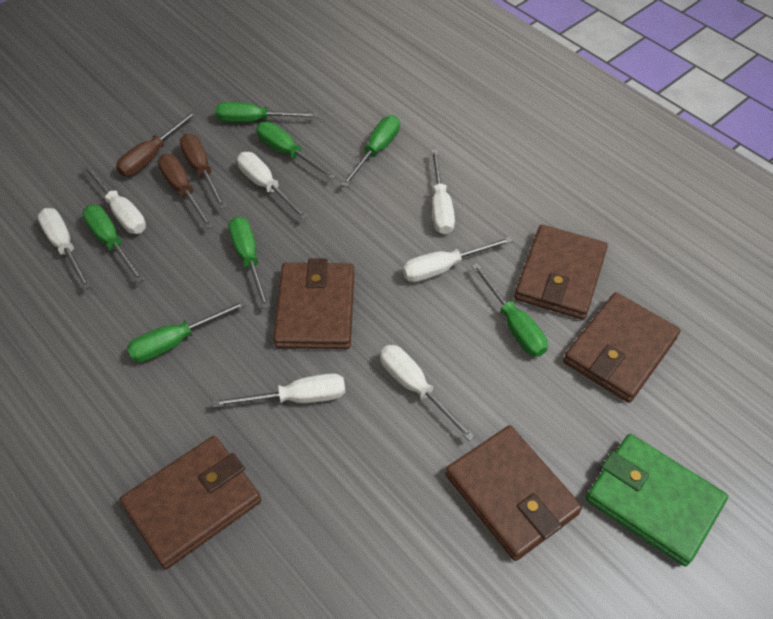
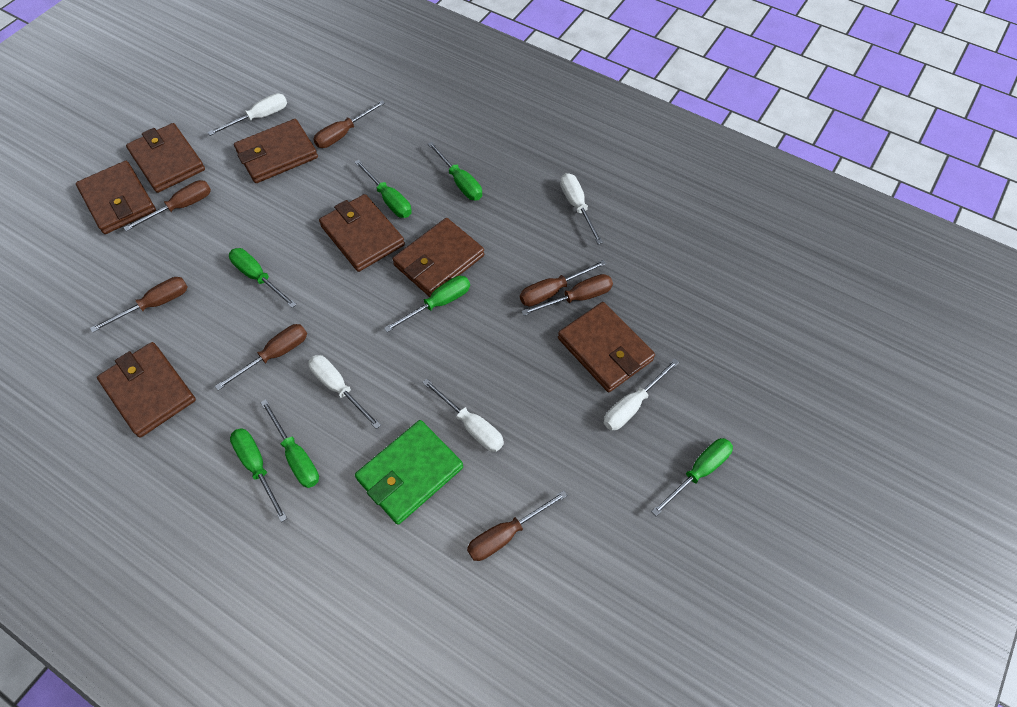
brown screwdriver: 3 -> 7
brown wallet: 5 -> 7
white screwdriver: 7 -> 5

